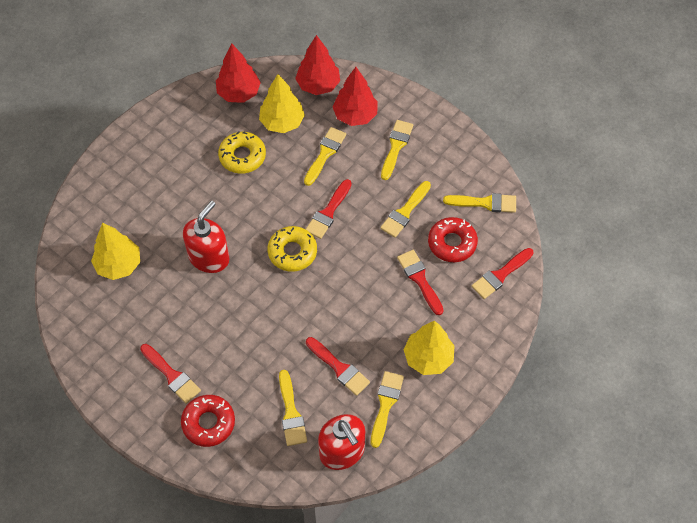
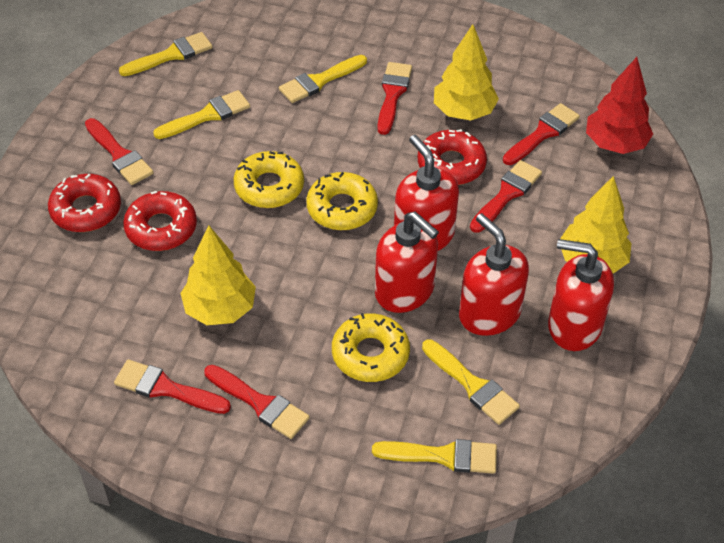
red brush: 5 -> 6
red donut: 2 -> 3
red soap dispenser: 2 -> 4
red tree: 3 -> 1
yellow brush: 6 -> 5
yellow donut: 2 -> 3

